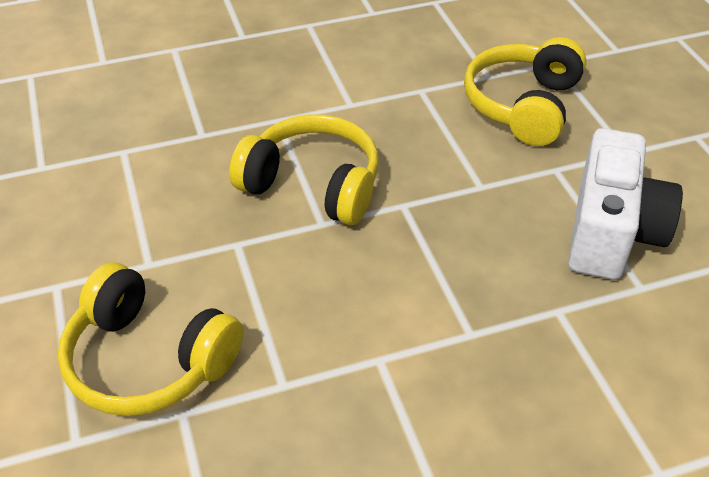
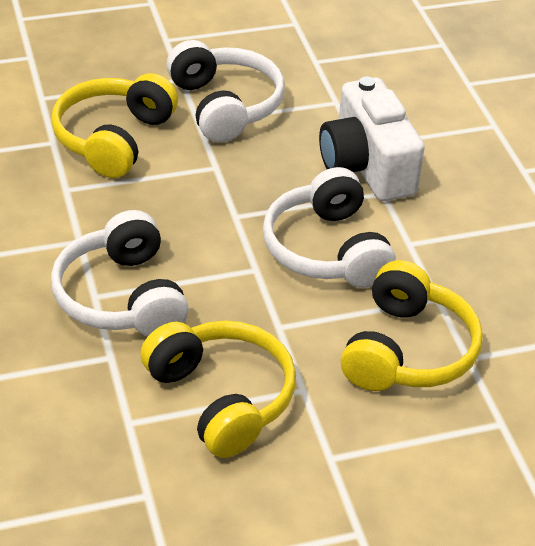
white headphones: 0 -> 3

